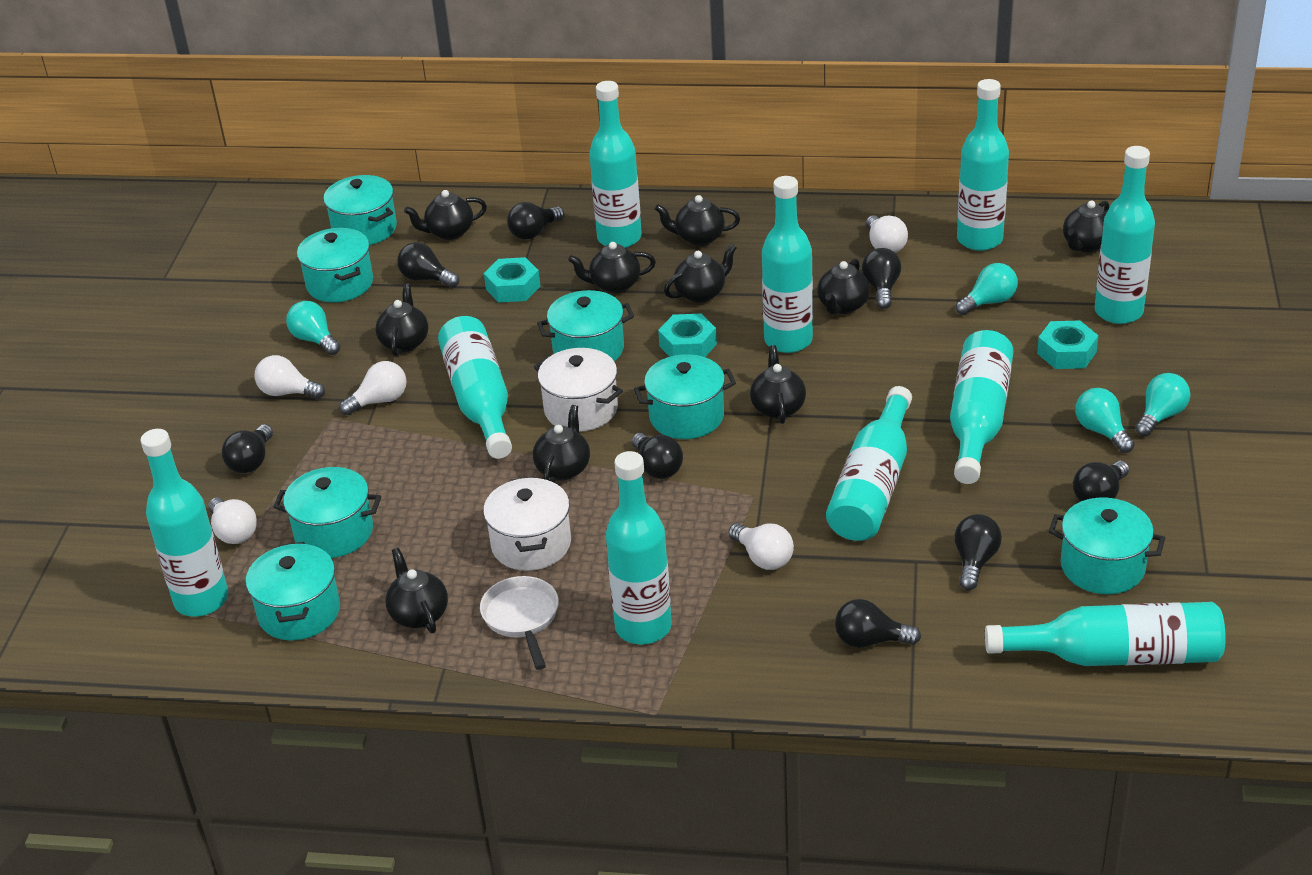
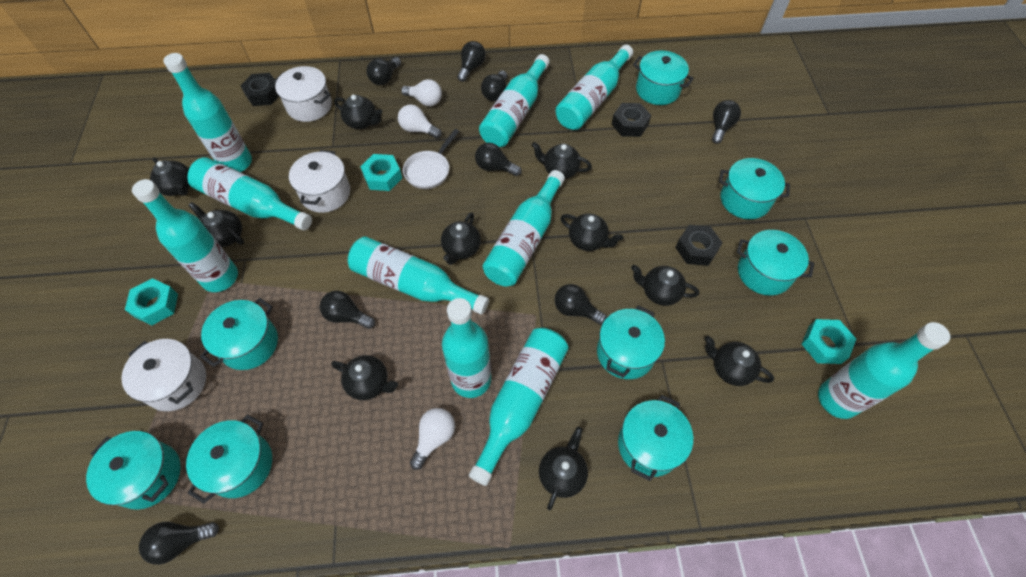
black nut: 0 -> 3
turquoise light bulb: 4 -> 0
turquoise pot: 7 -> 8
white light bulb: 5 -> 3
white pot: 2 -> 3

